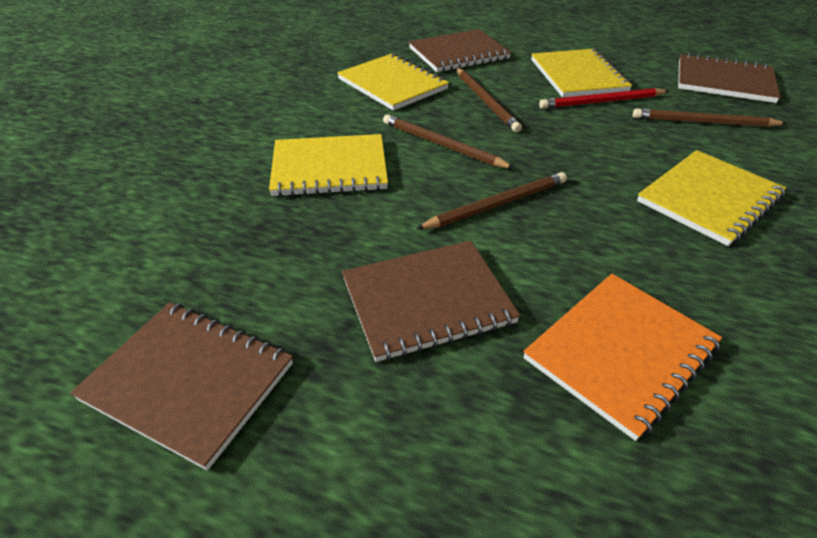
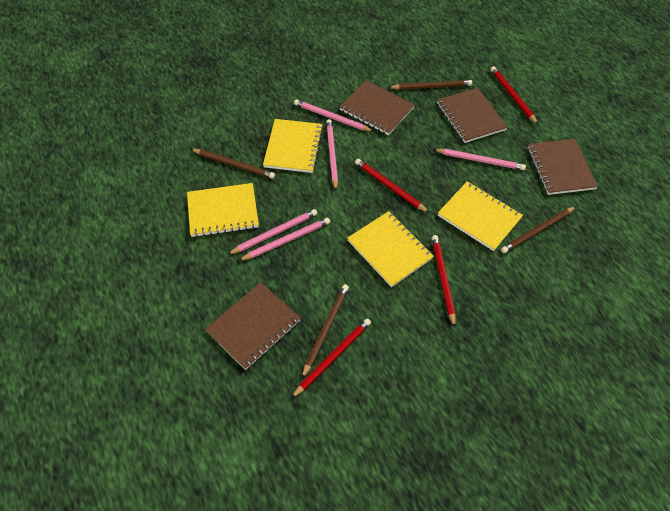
orange notebook: 1 -> 0
pink pencil: 0 -> 5
red pencil: 1 -> 4

